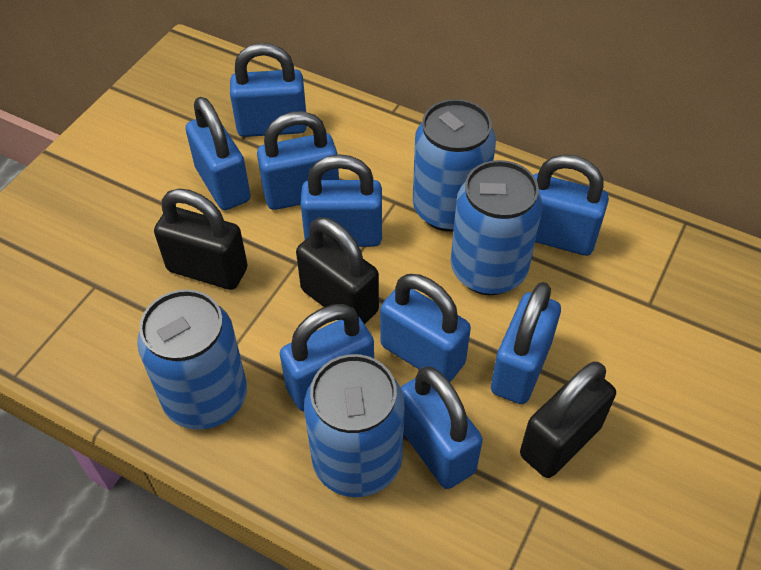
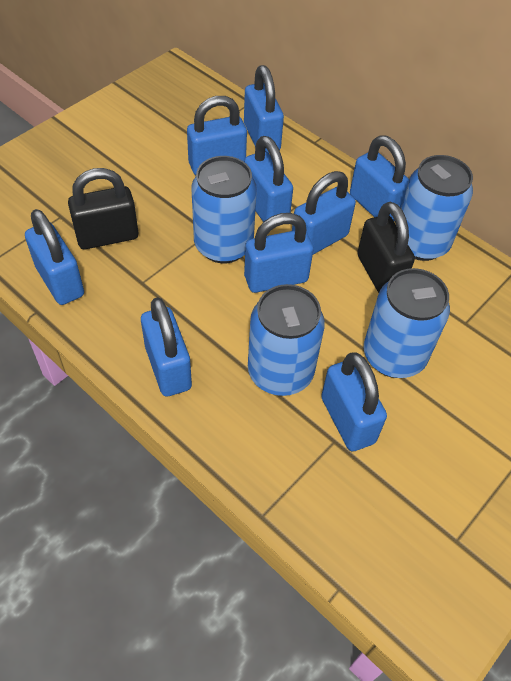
black padlock: 3 -> 2

